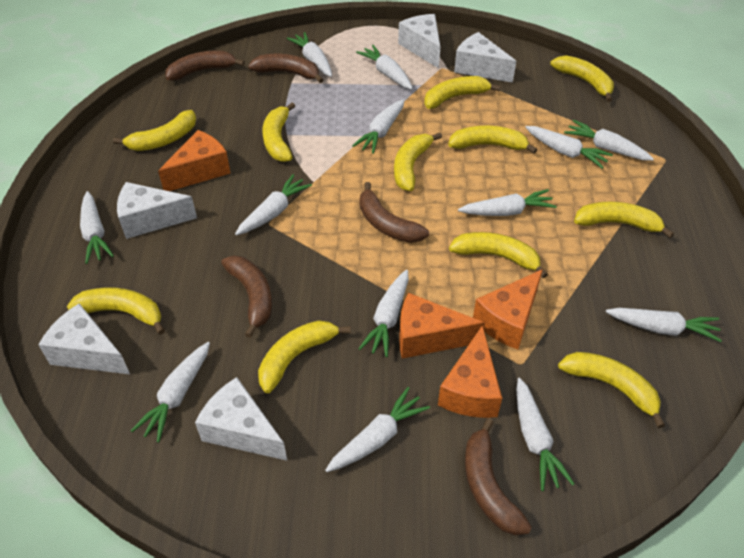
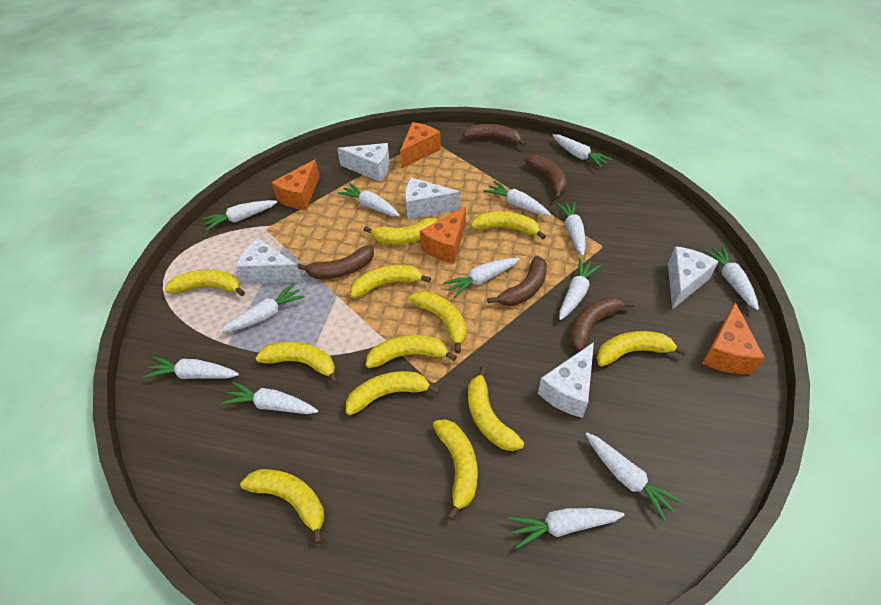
yellow banana: 11 -> 12

